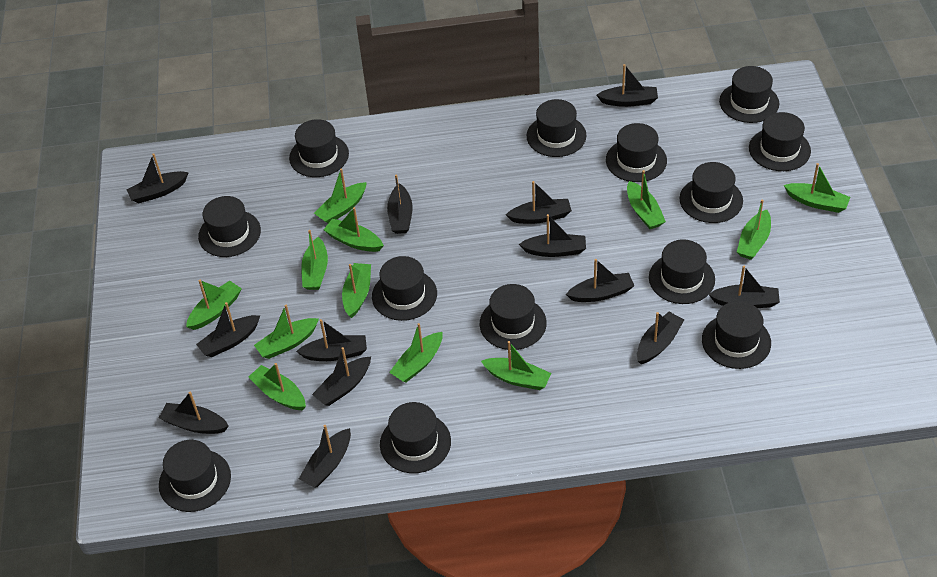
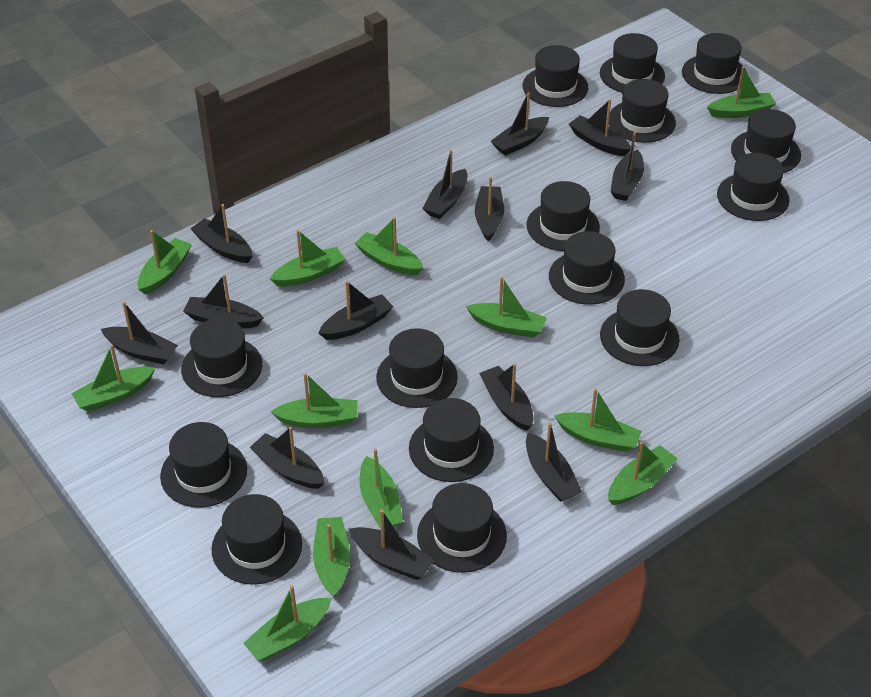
black hat: 13 -> 15

